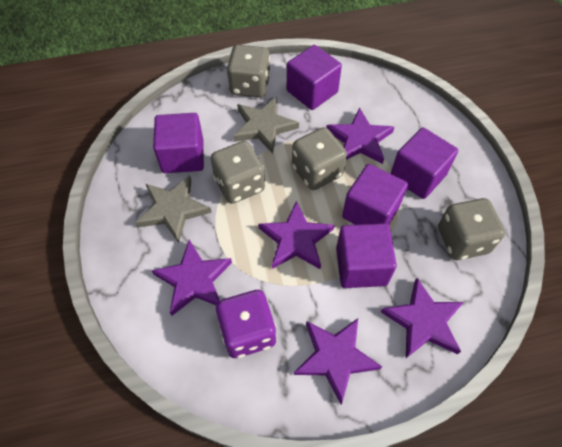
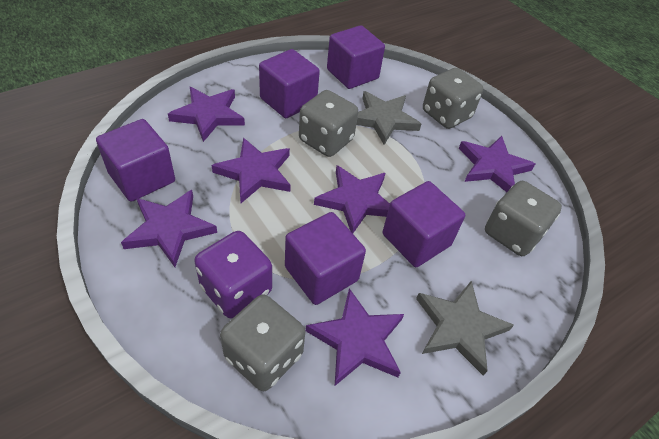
purple star: 5 -> 6

